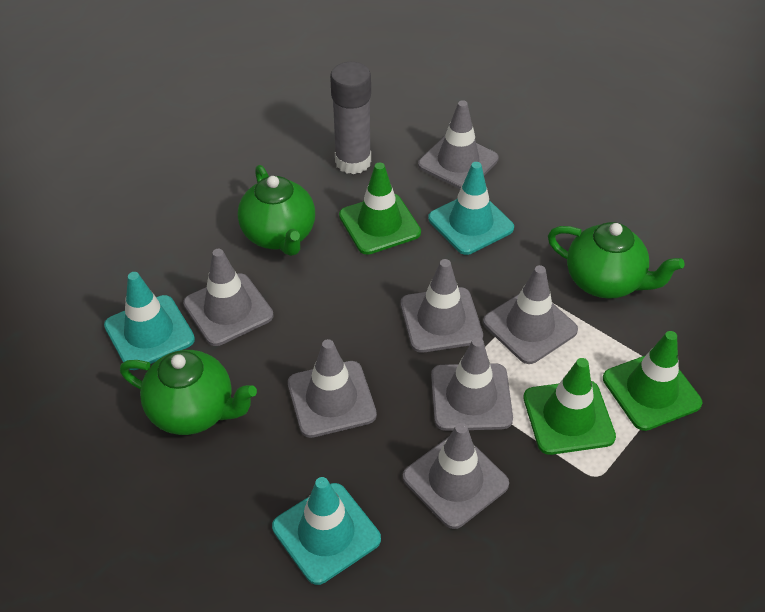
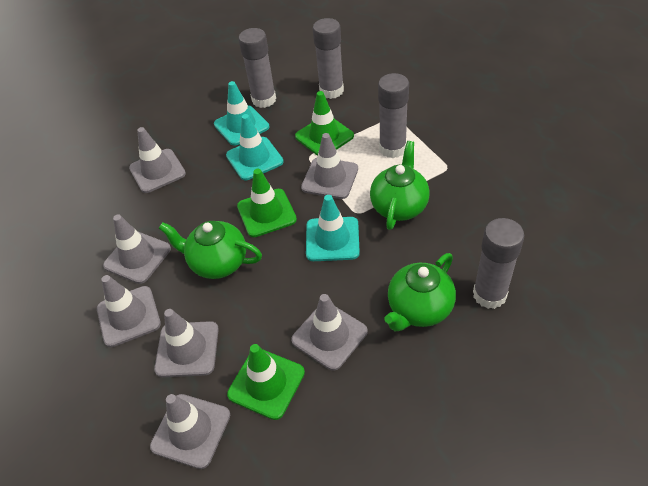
grey glue stick: 1 -> 4

